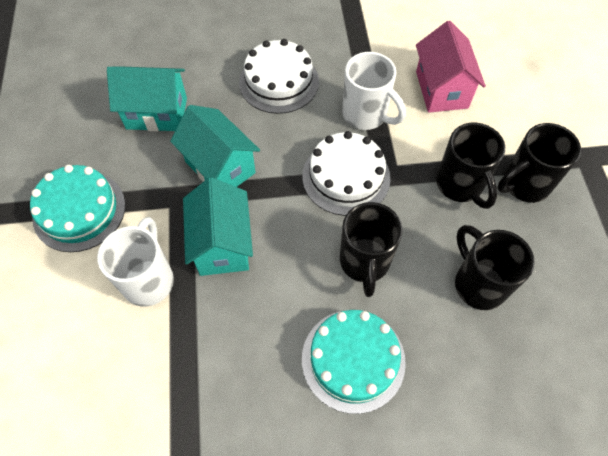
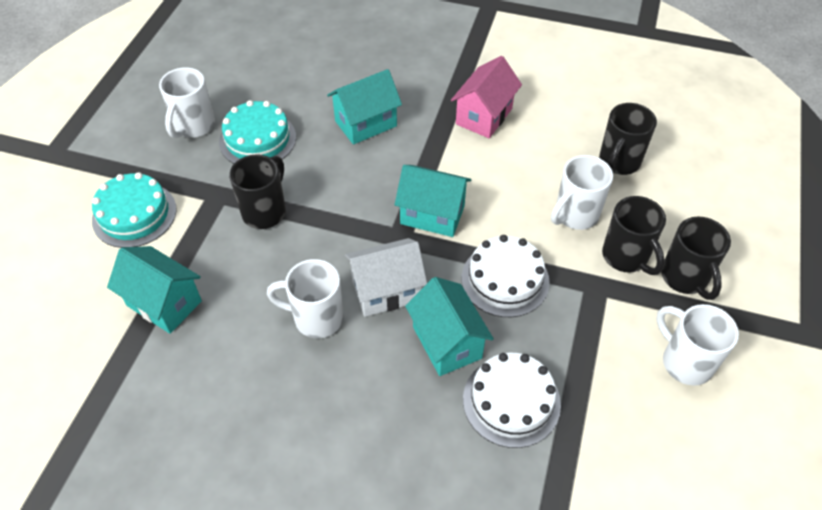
turquoise house: 3 -> 4
white house: 0 -> 1
white mug: 2 -> 4

